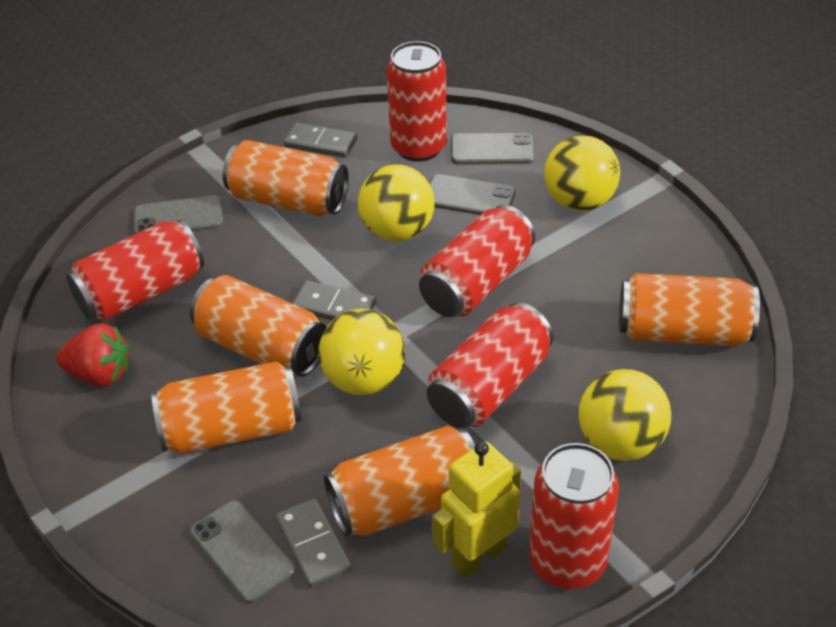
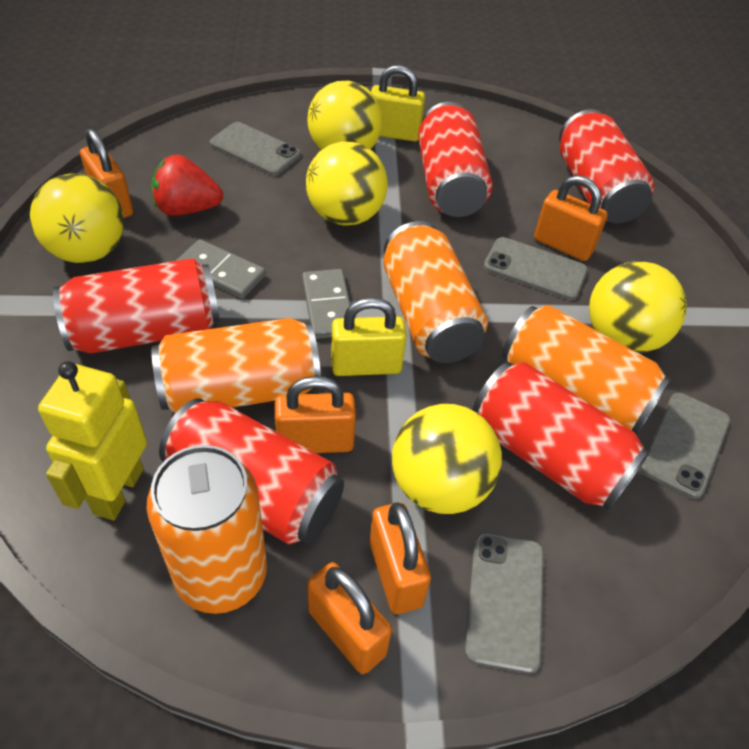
grey domino: 3 -> 2
orange can: 5 -> 4
orange padlock: 0 -> 5
yellow ball: 4 -> 5
yellow padlock: 0 -> 2

